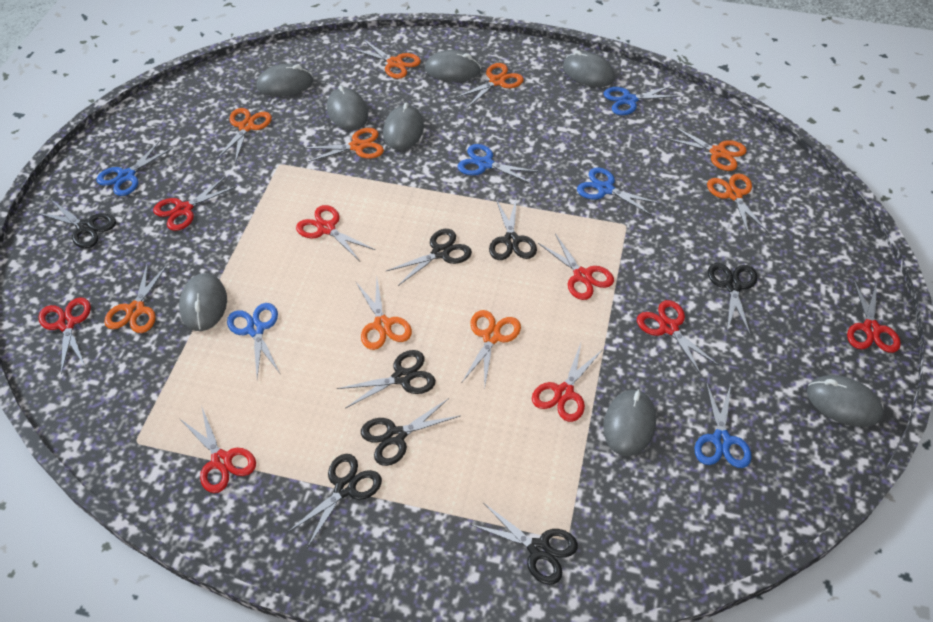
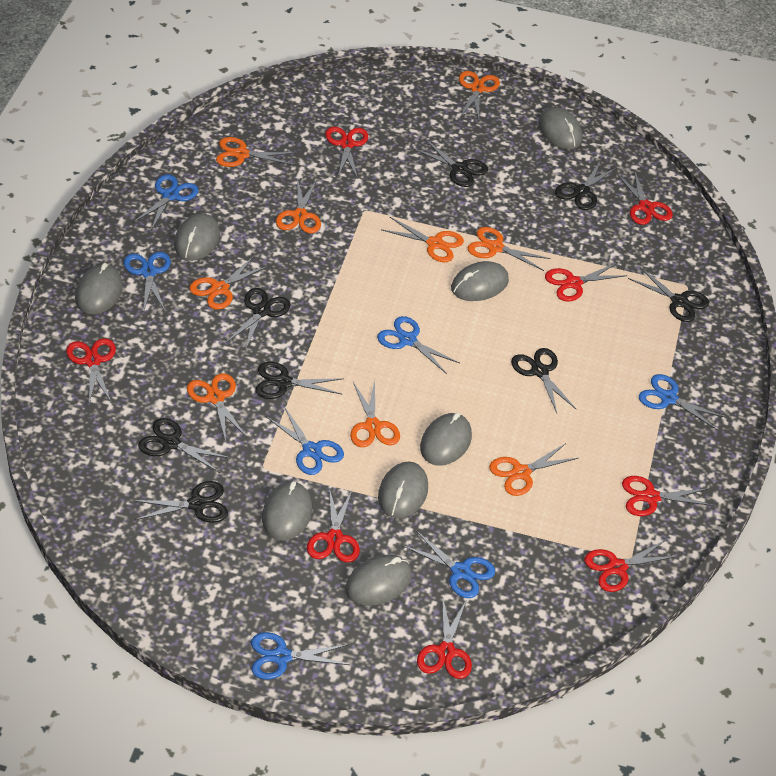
blue scissors: 6 -> 7

